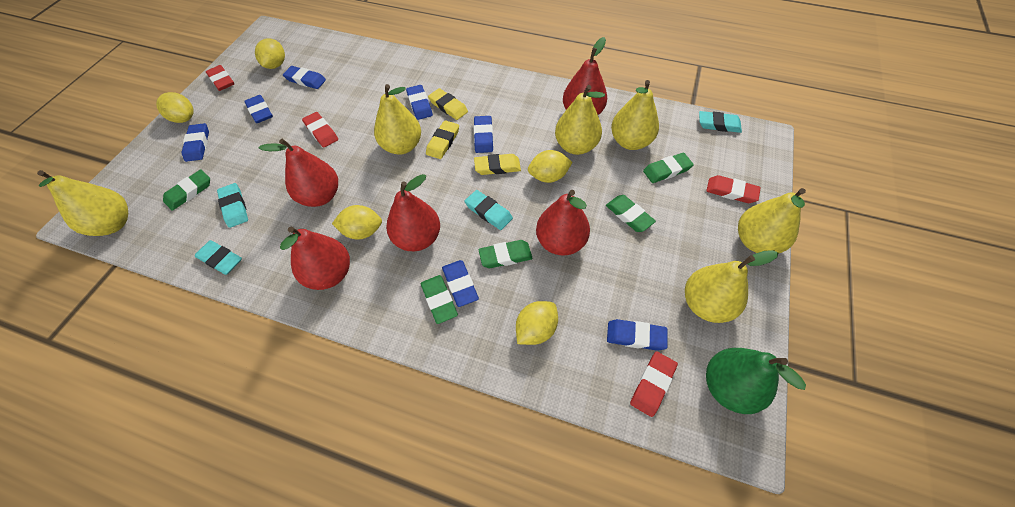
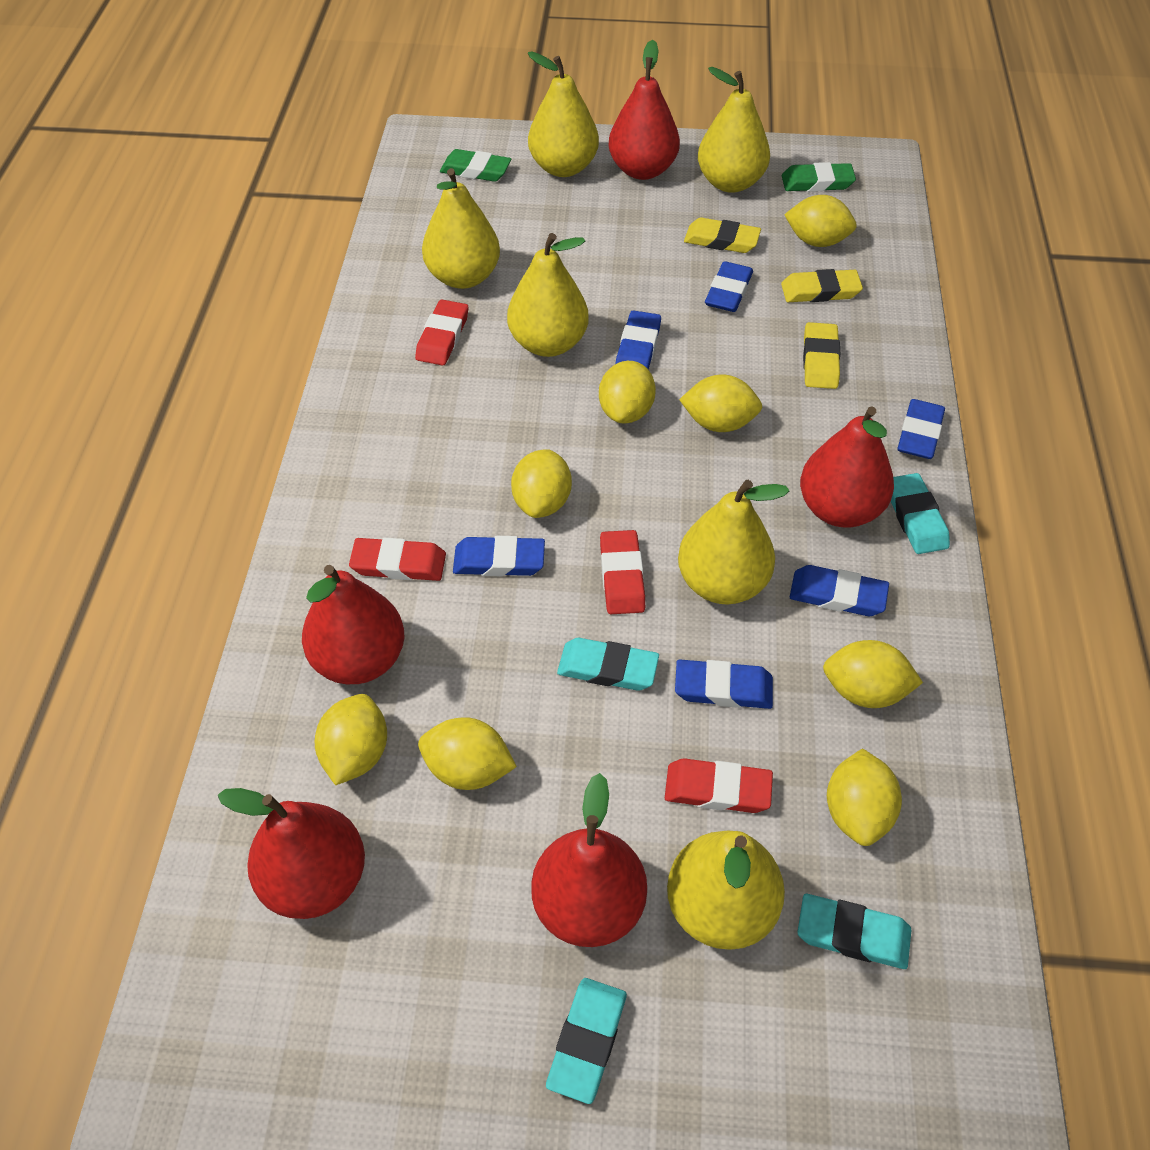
blue eraser: 7 -> 6
green eraser: 5 -> 2
green pear: 1 -> 0
yellow lemon: 5 -> 8

